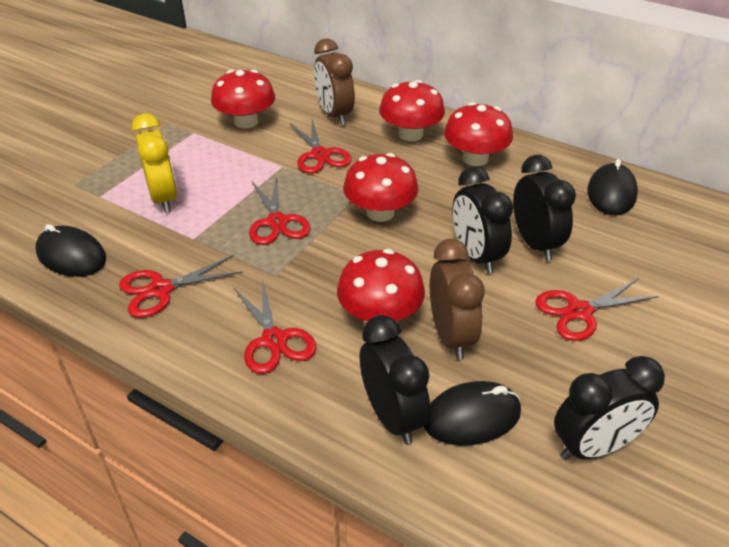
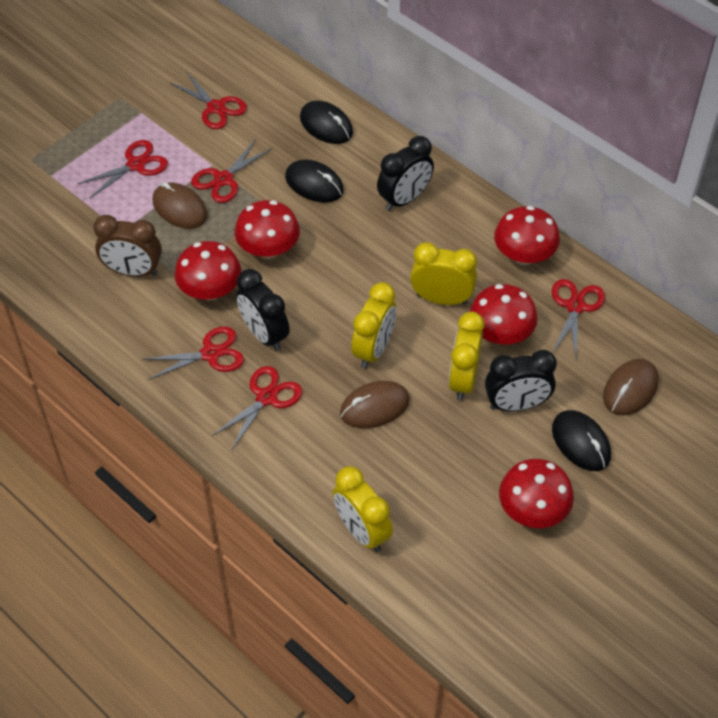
black clock: 4 -> 3
brown clock: 2 -> 1
brown mouse: 0 -> 3
red scissors: 5 -> 6
yellow clock: 1 -> 4

